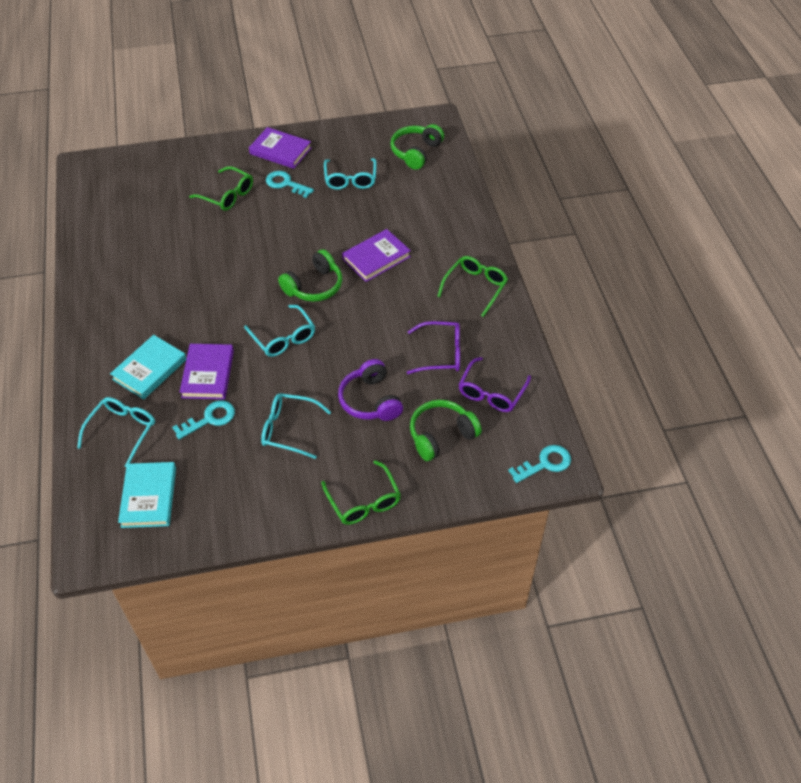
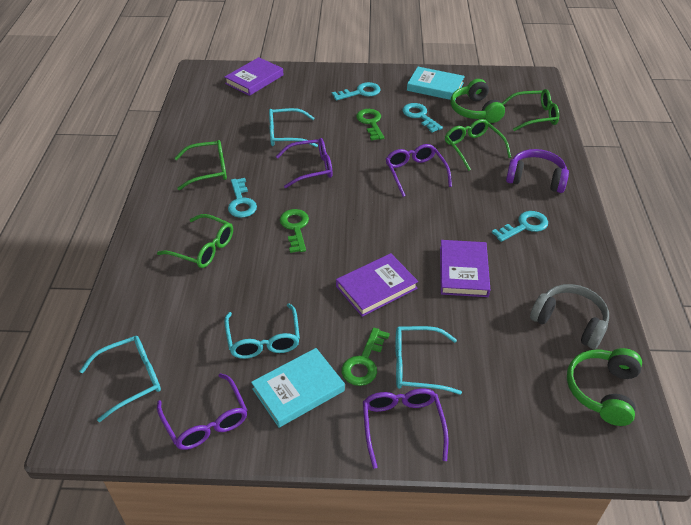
green glasses: 3 -> 4
green headphones: 3 -> 2
green key: 0 -> 3
grey headphones: 0 -> 1
purple glasses: 2 -> 4
turquoise key: 3 -> 4

